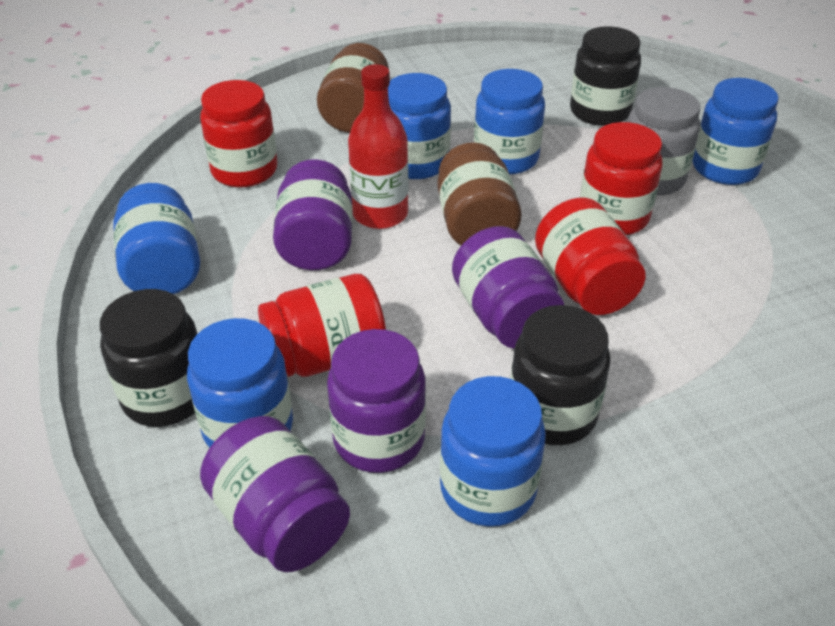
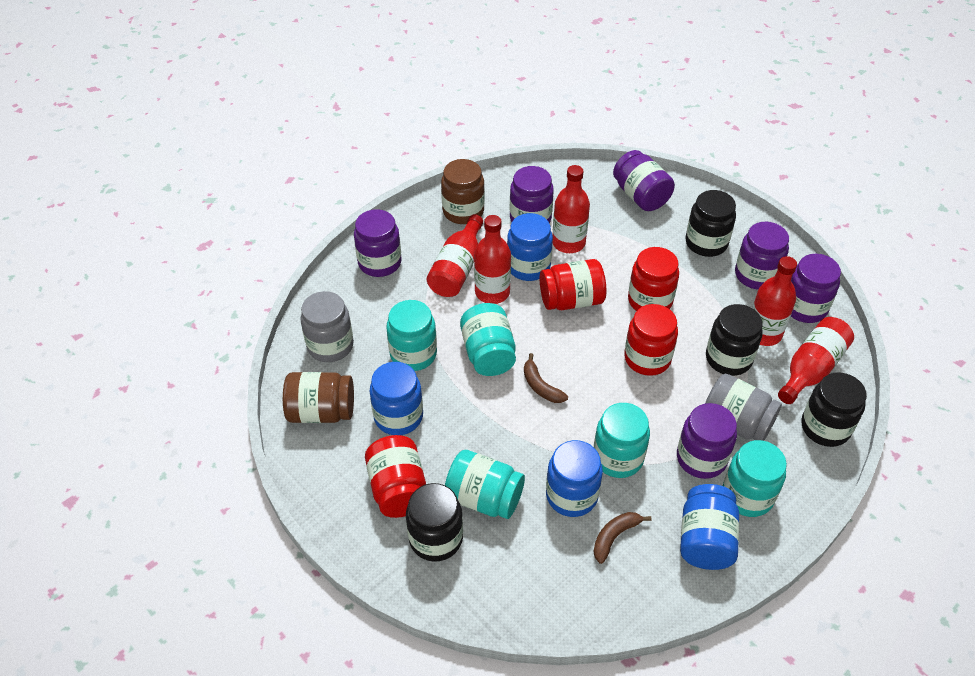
black jar: 3 -> 4
blue jar: 6 -> 4
brown banana: 0 -> 2
grey jar: 1 -> 2
purple jar: 4 -> 6
red bottle: 1 -> 5
turquoise jar: 0 -> 5

